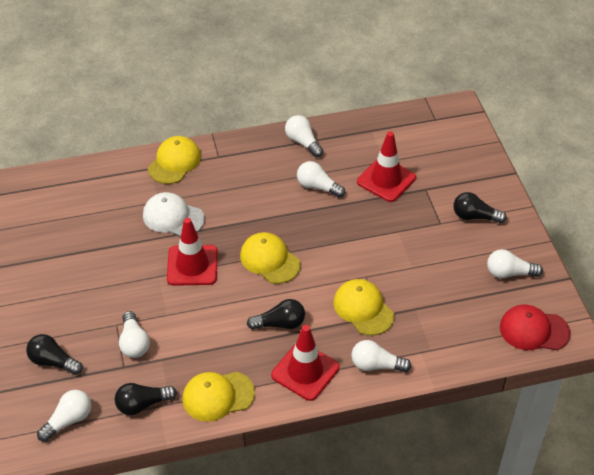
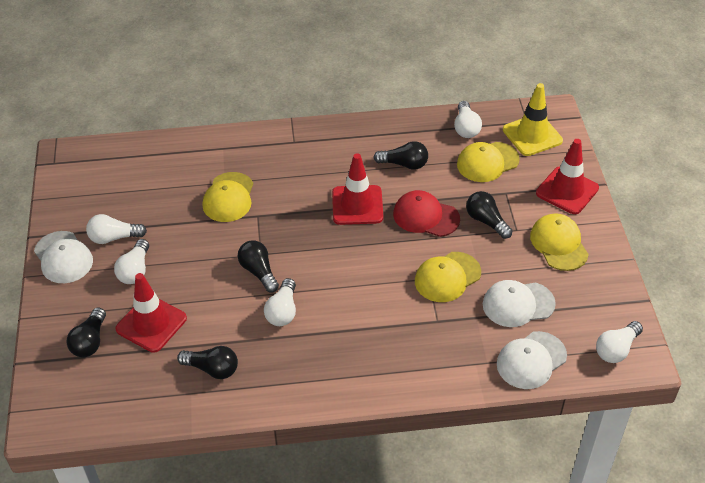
black light bulb: 4 -> 5
white cap: 1 -> 3
white light bulb: 6 -> 5
yellow traffic cone: 0 -> 1

